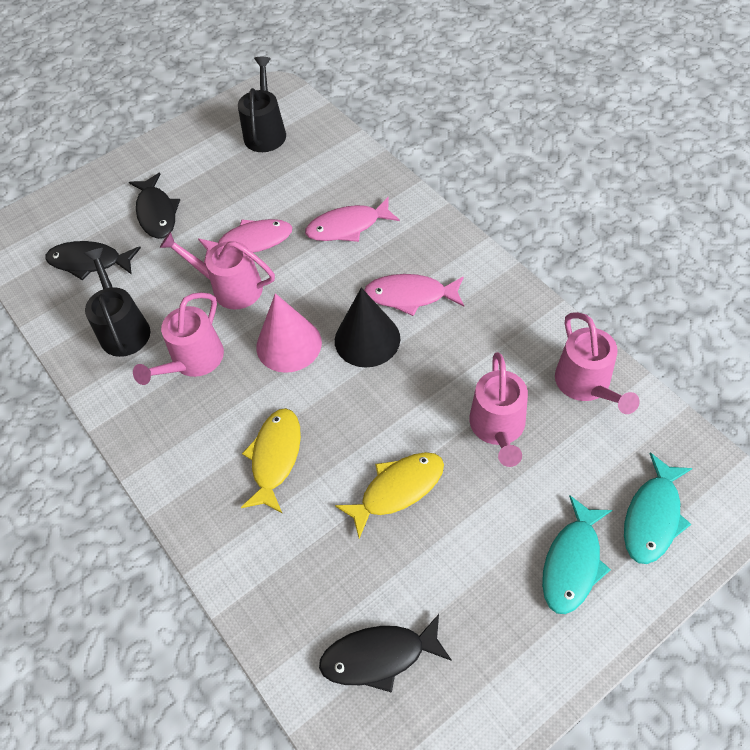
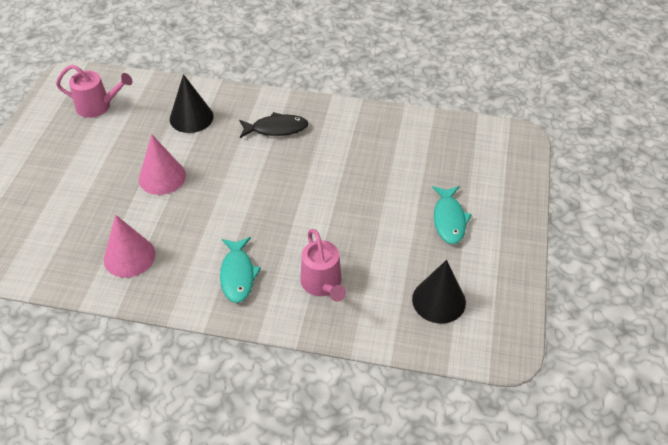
black cone: 1 -> 2
black fish: 3 -> 1
black watering can: 2 -> 0
pink cone: 1 -> 2
pink fish: 3 -> 0
pink watering can: 4 -> 2
yellow fish: 2 -> 0

